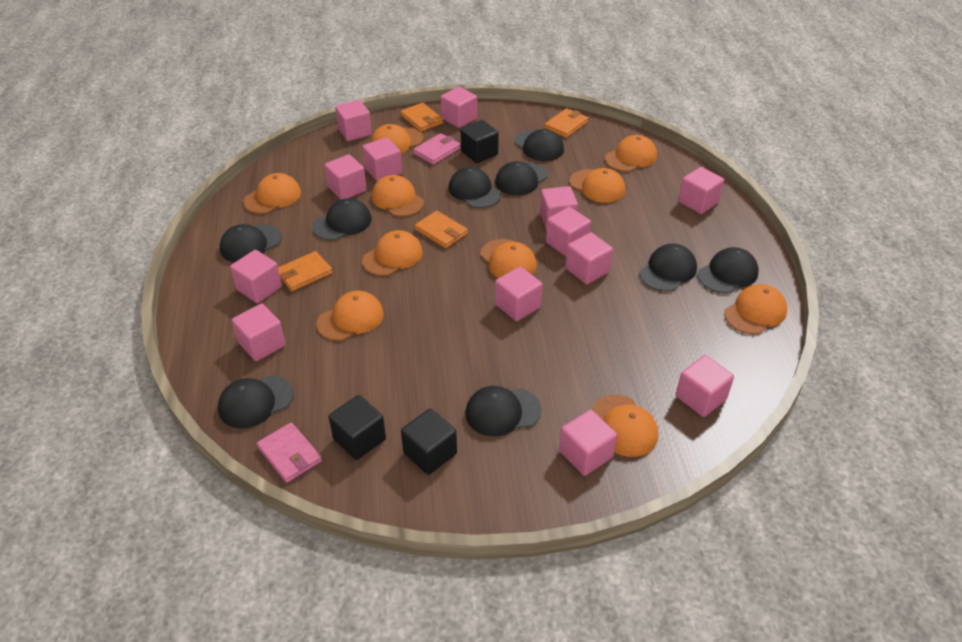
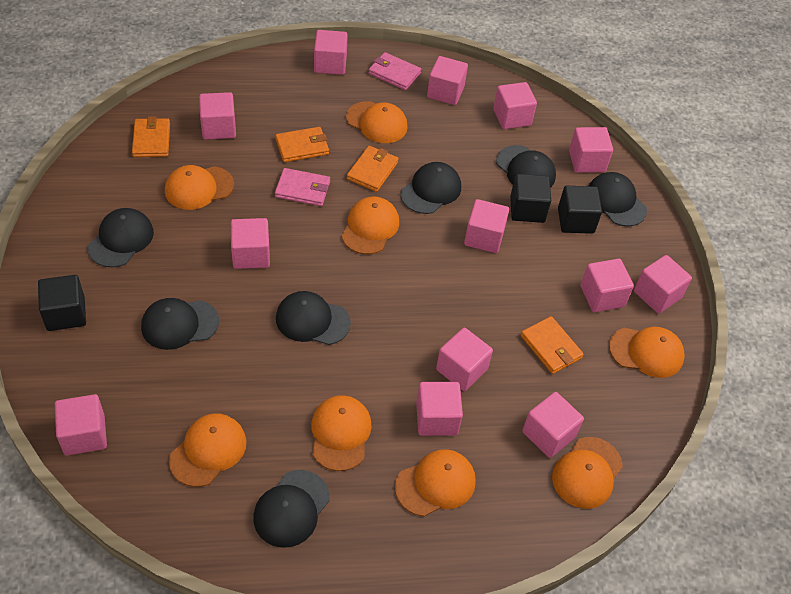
black cap: 9 -> 7
orange cap: 10 -> 8

